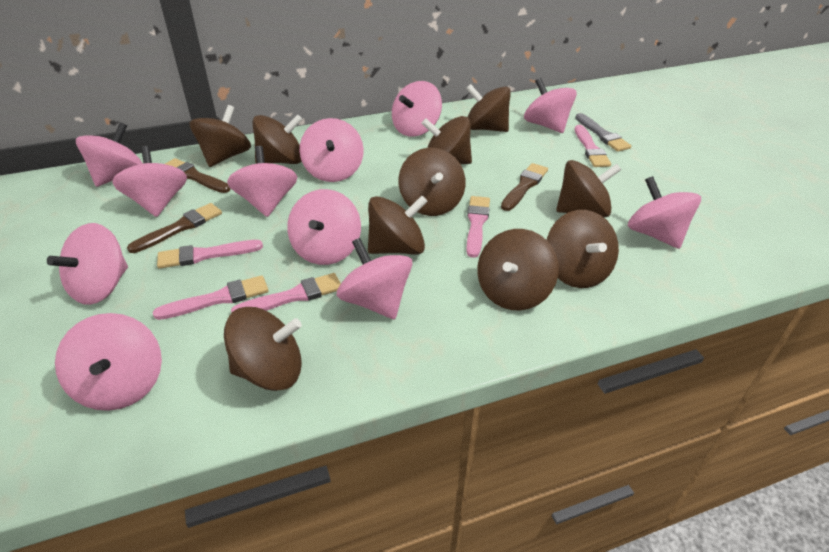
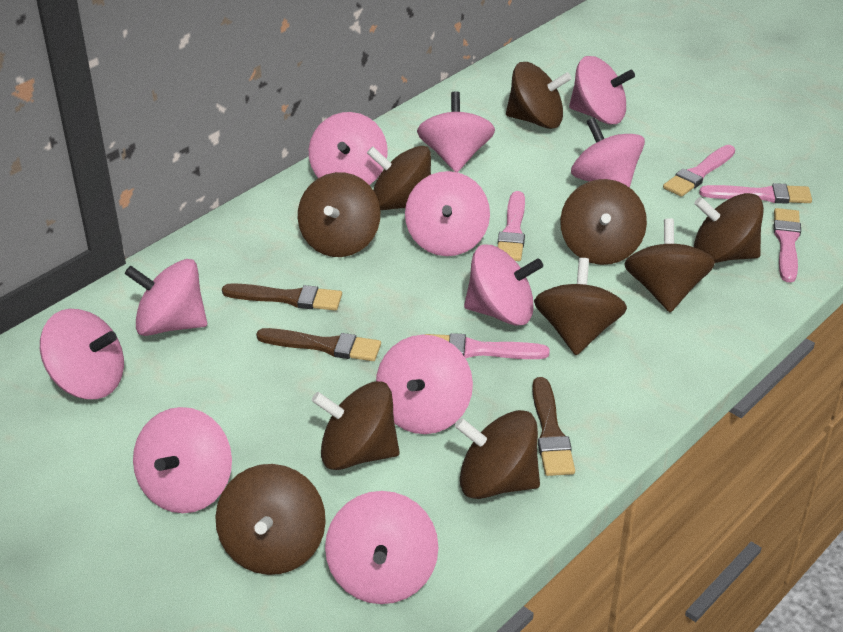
grey brush: 1 -> 0

